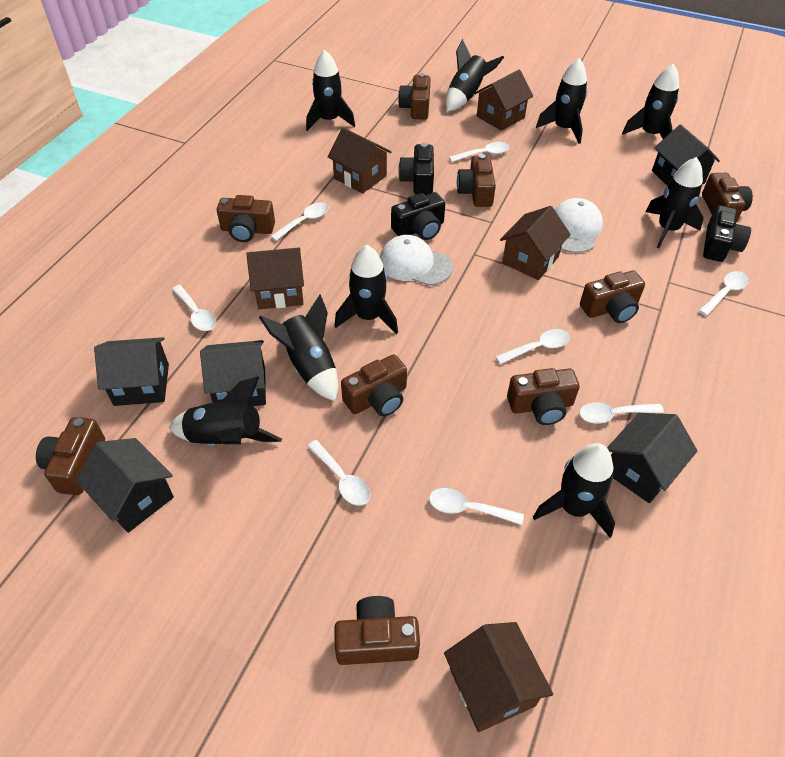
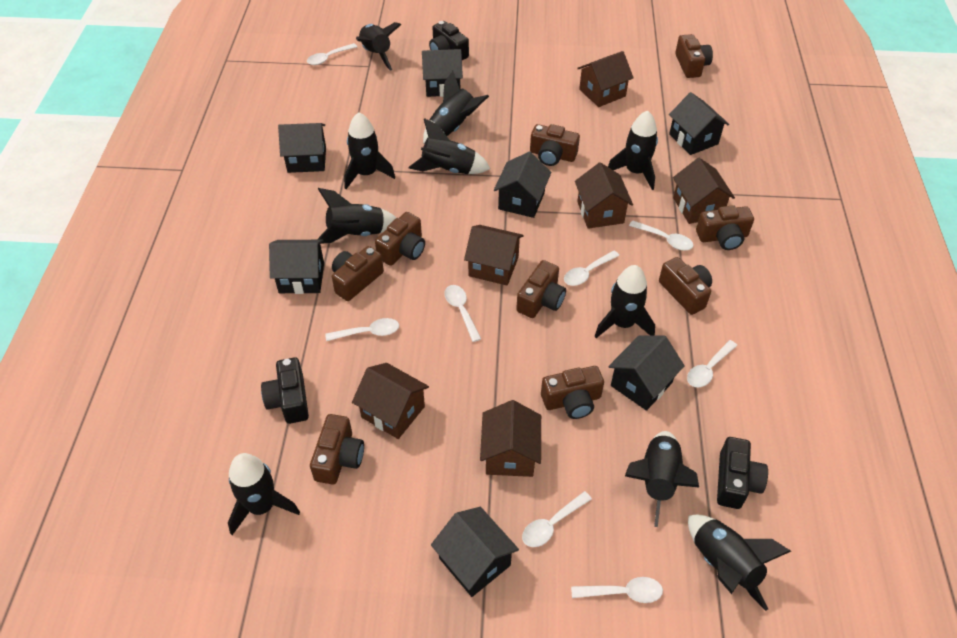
black house: 5 -> 7
black rocket: 9 -> 10
brown house: 5 -> 6
white cap: 2 -> 0

